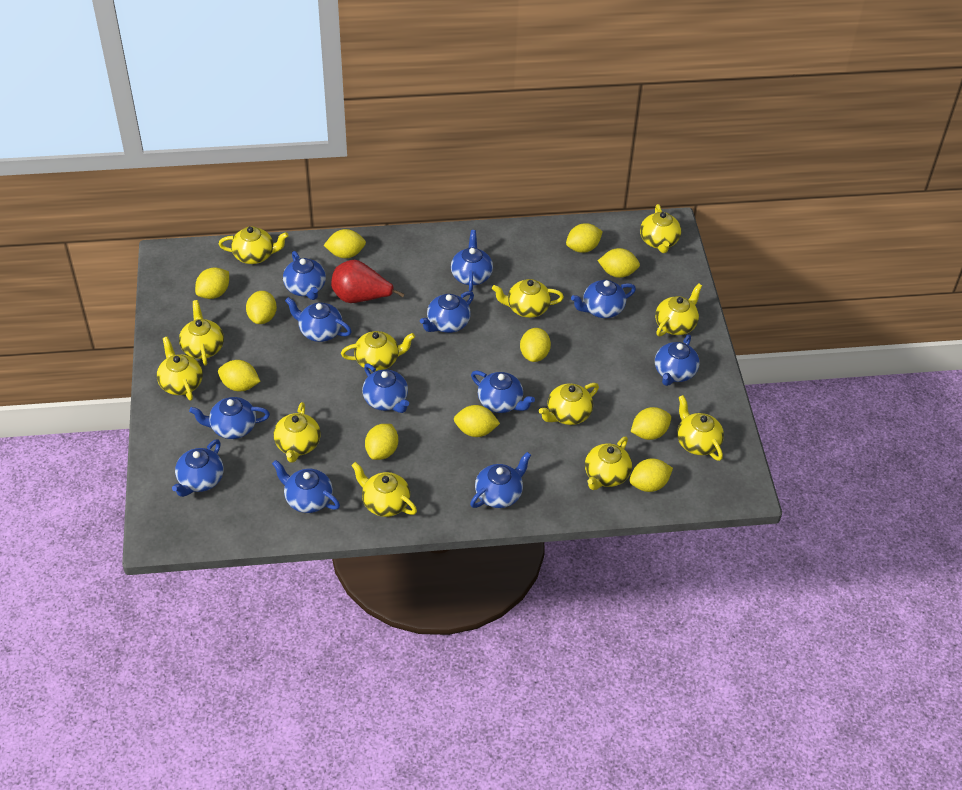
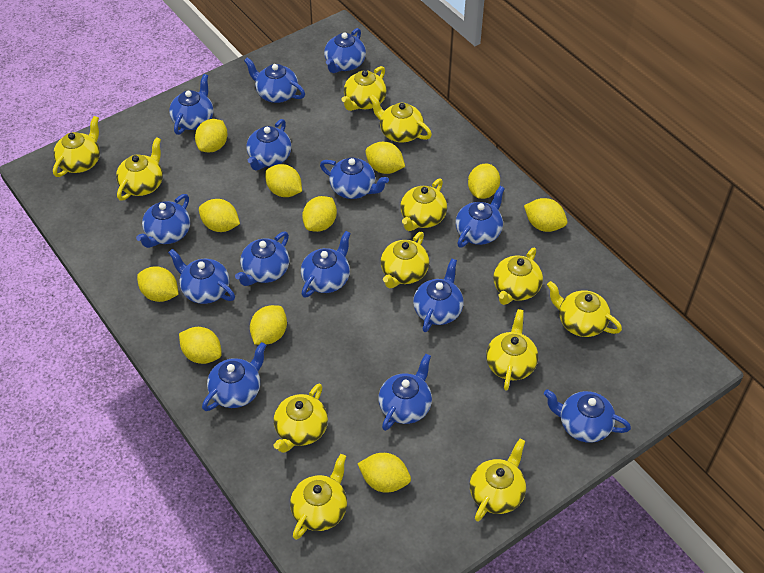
blue teapot: 12 -> 14
red pear: 1 -> 0

